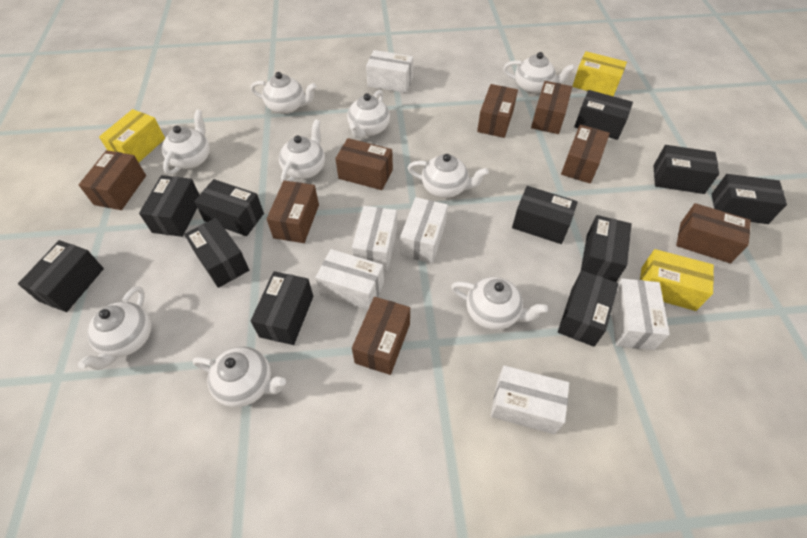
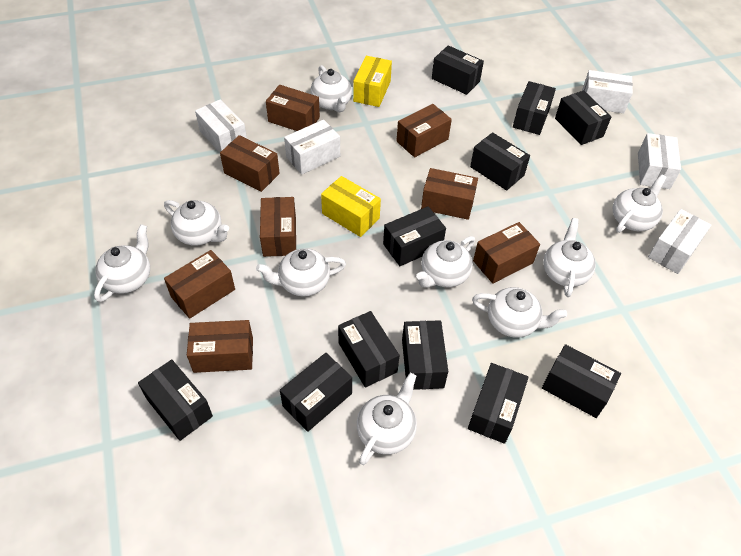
white box: 6 -> 5
yellow box: 3 -> 2

